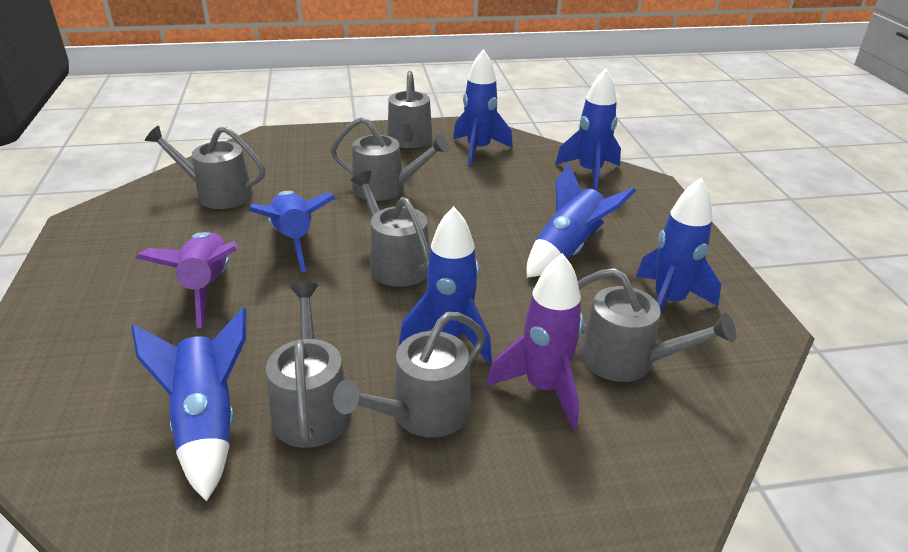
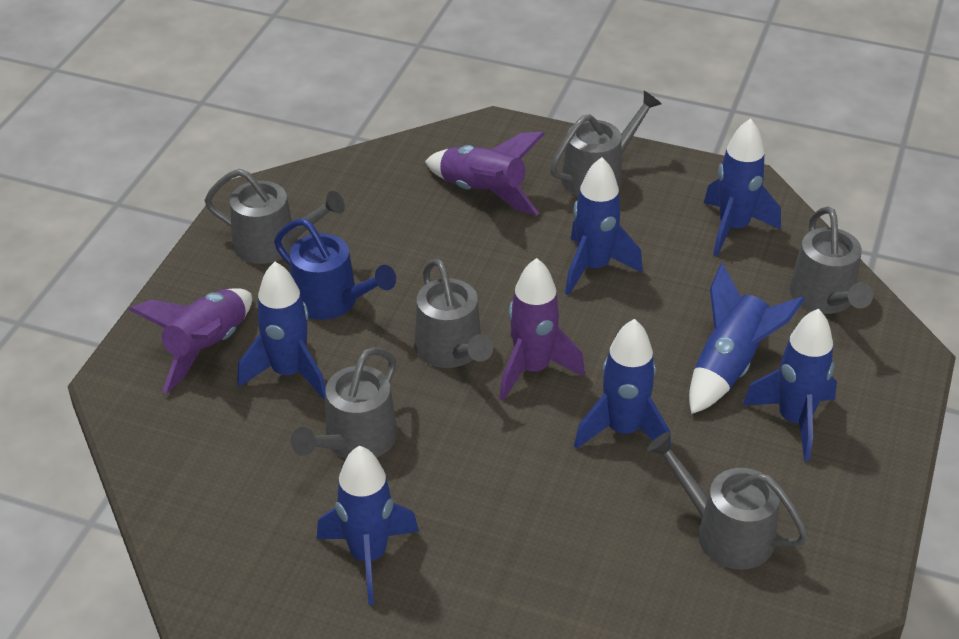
blue watering can: 0 -> 1
grey watering can: 7 -> 6
purple rocket: 2 -> 3

